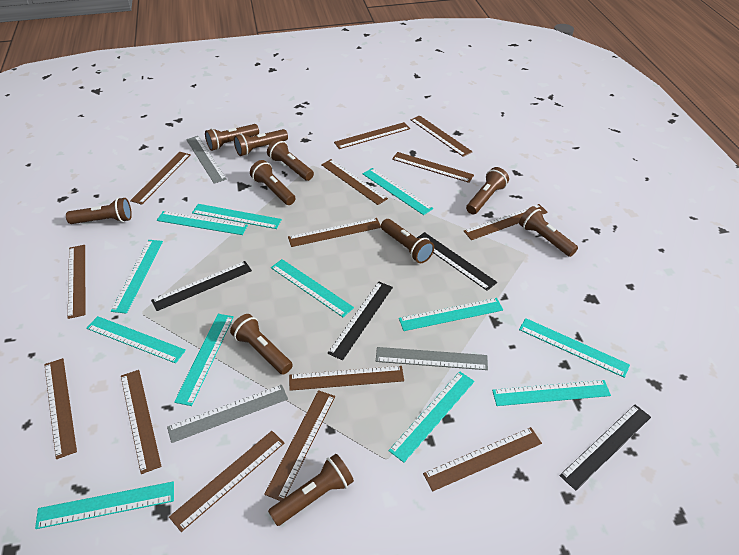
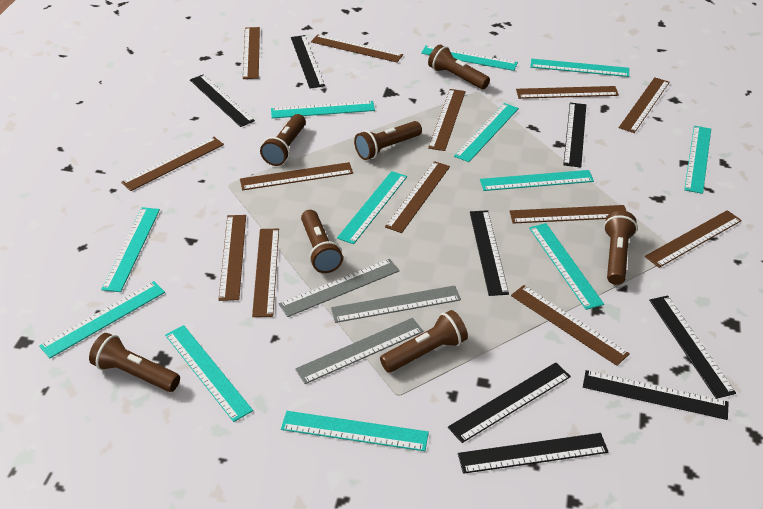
black ruler: 4 -> 8
brown flashlight: 10 -> 7
brown ruler: 14 -> 13

